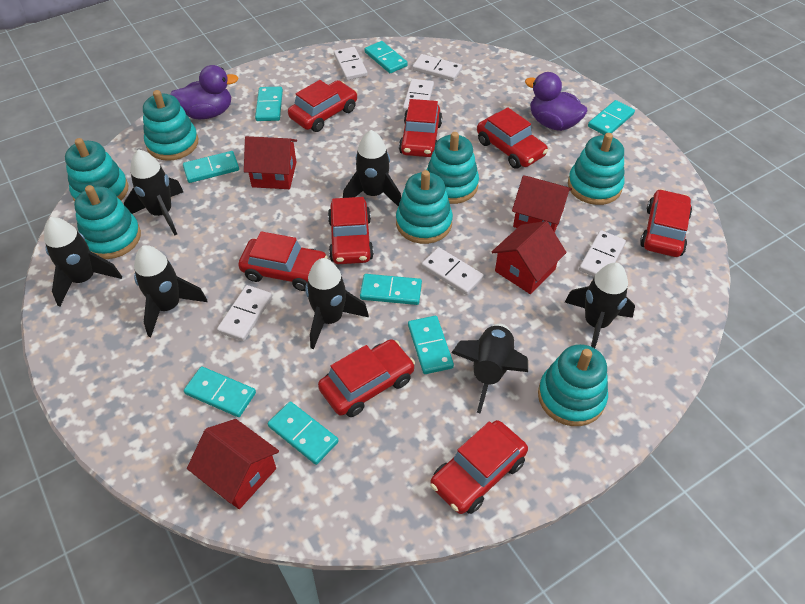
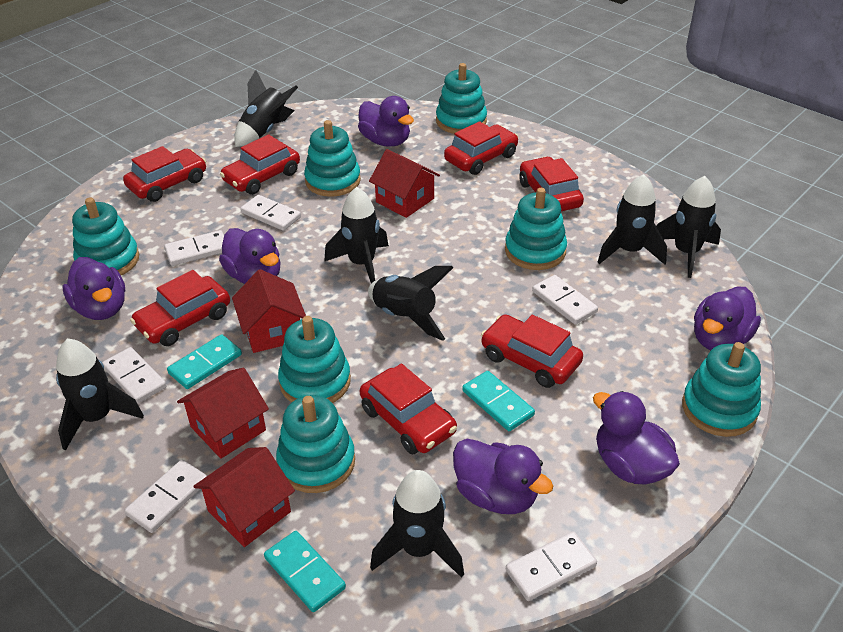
purple duck: 2 -> 6
red car: 8 -> 7
turquoise domino: 8 -> 3

